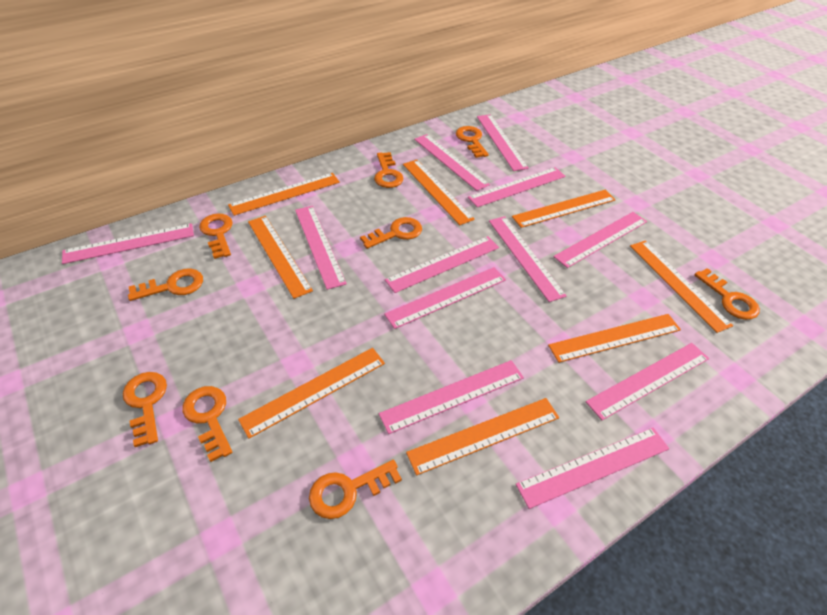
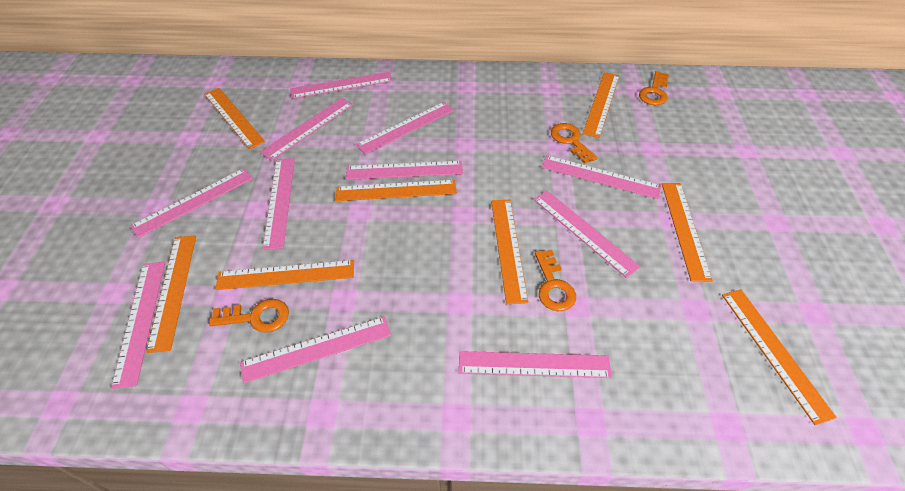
orange key: 9 -> 4
pink ruler: 12 -> 11

